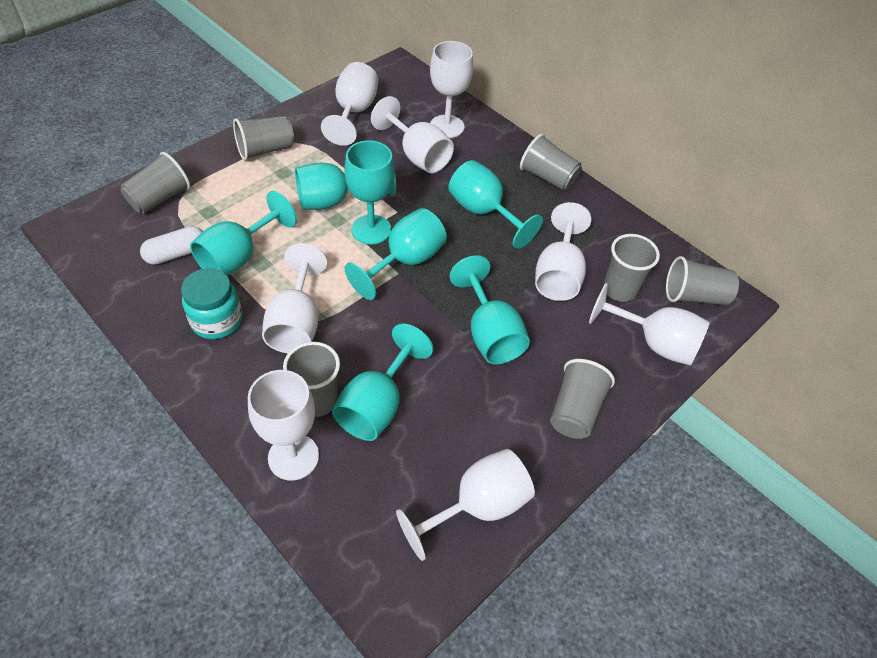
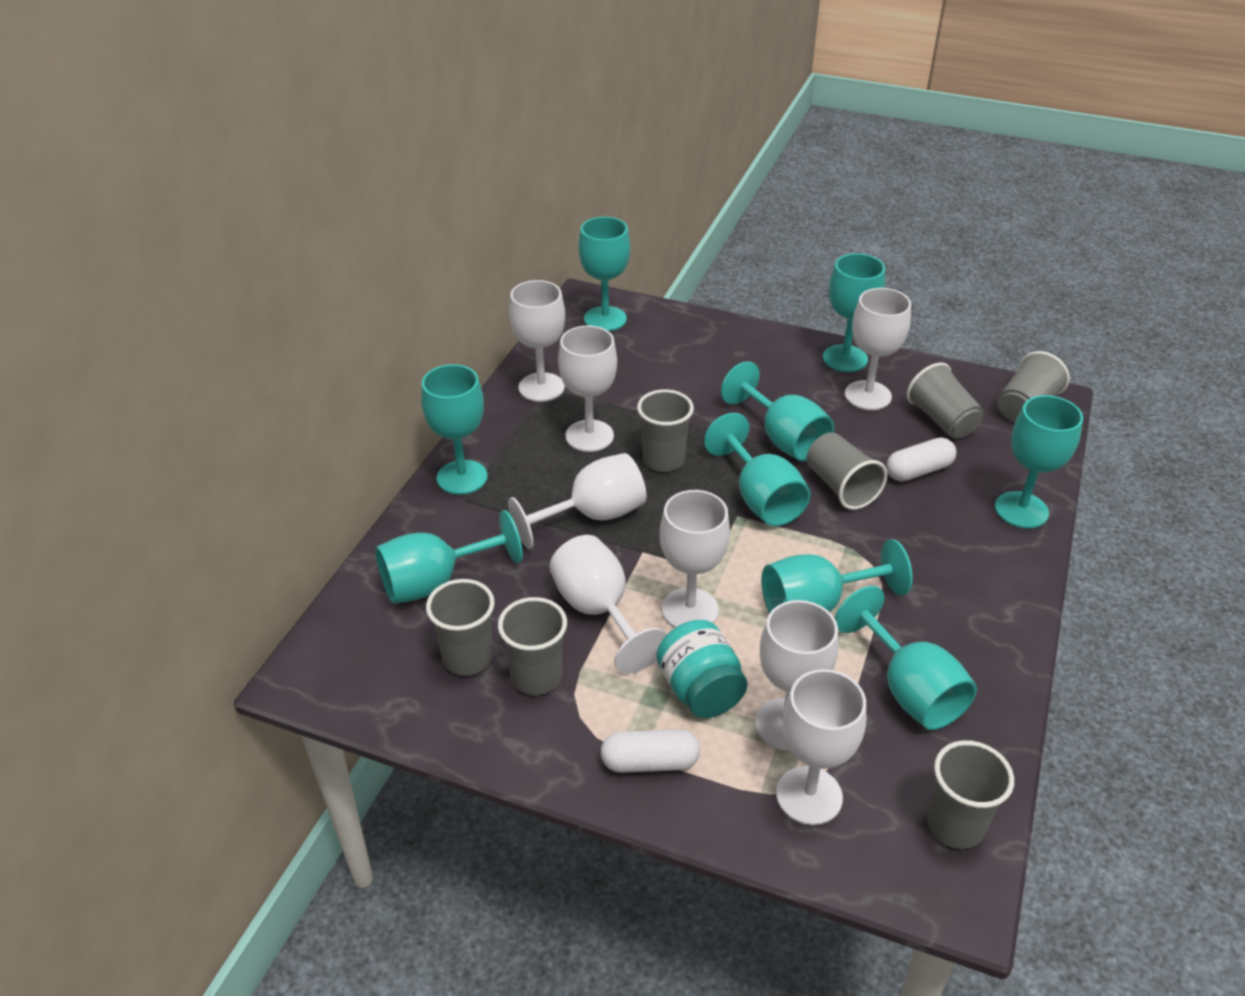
turquoise goblet: 7 -> 9
white capsule: 1 -> 2

